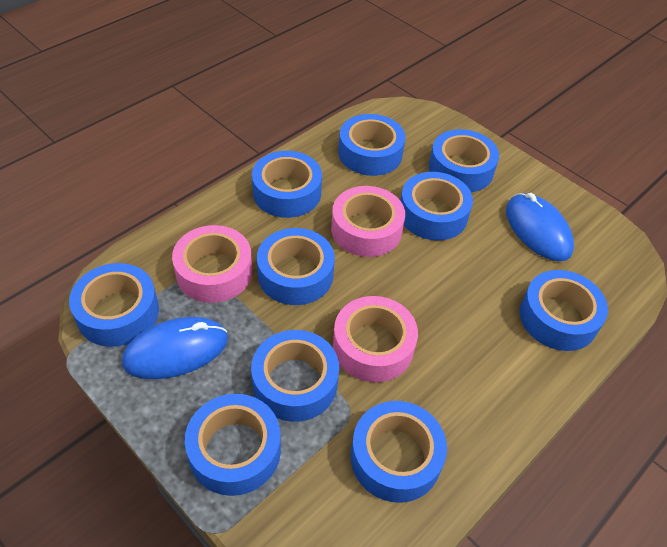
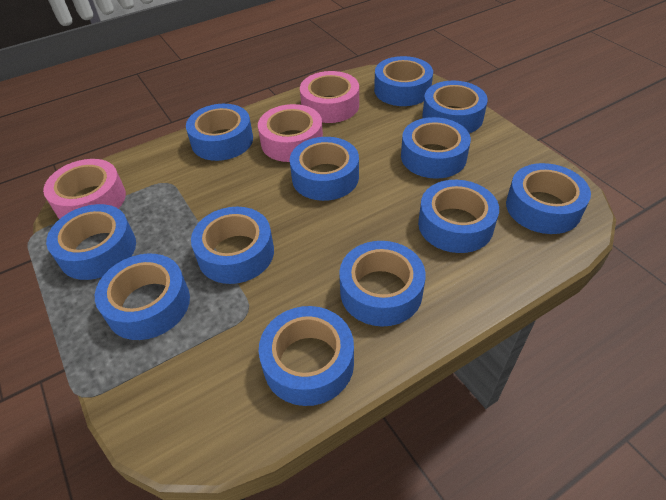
blue mouse: 2 -> 0
blue tape: 10 -> 12

